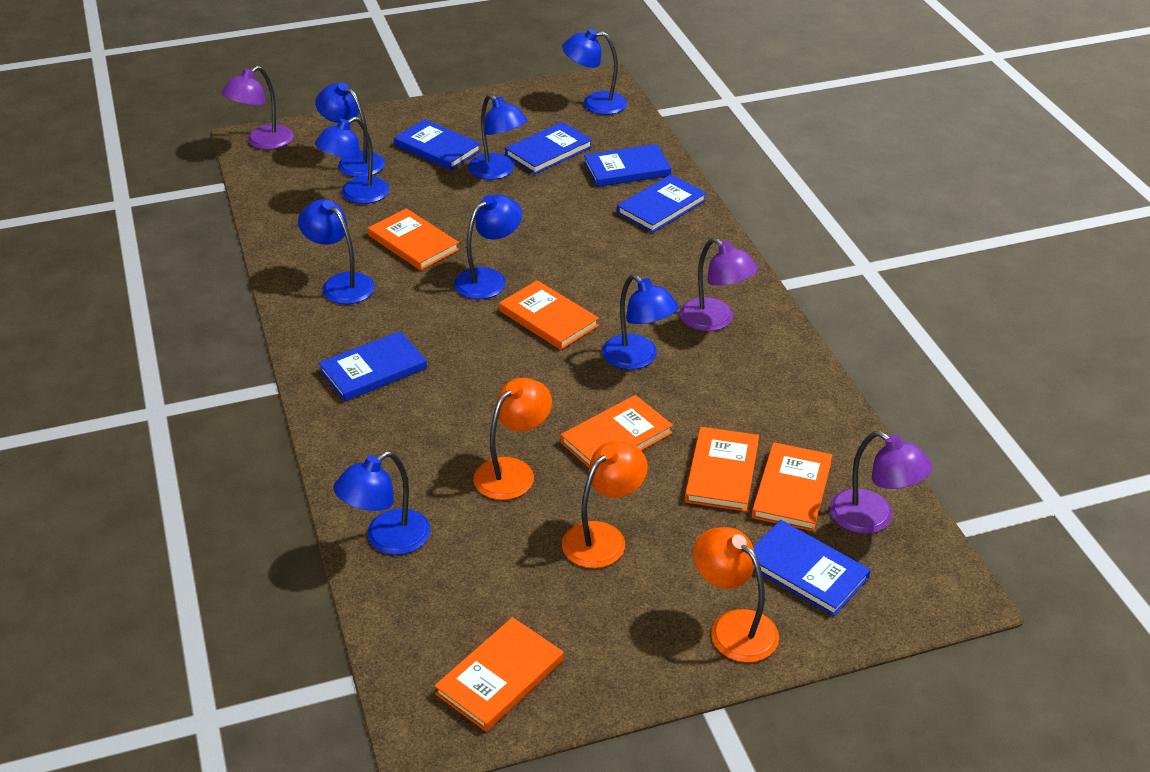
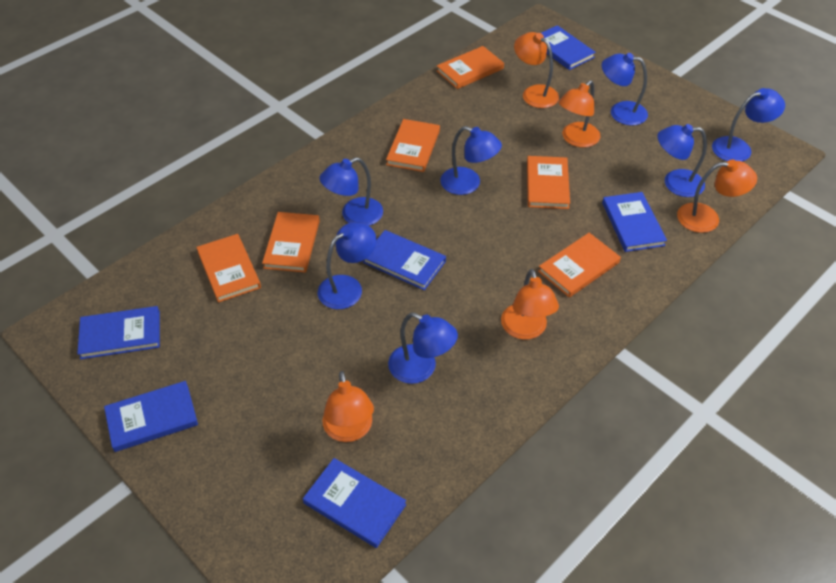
blue lamp: 8 -> 7
orange lamp: 3 -> 5
purple lamp: 3 -> 0

